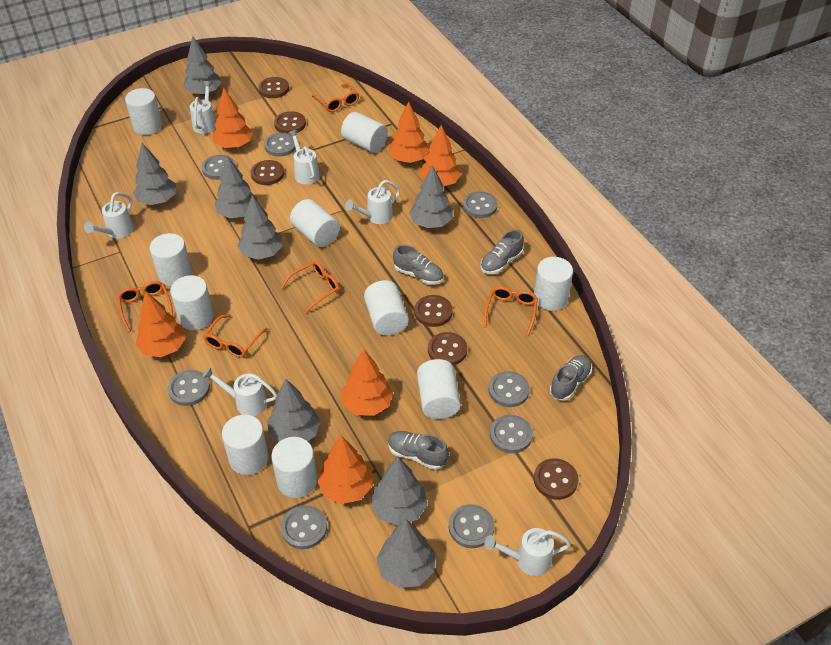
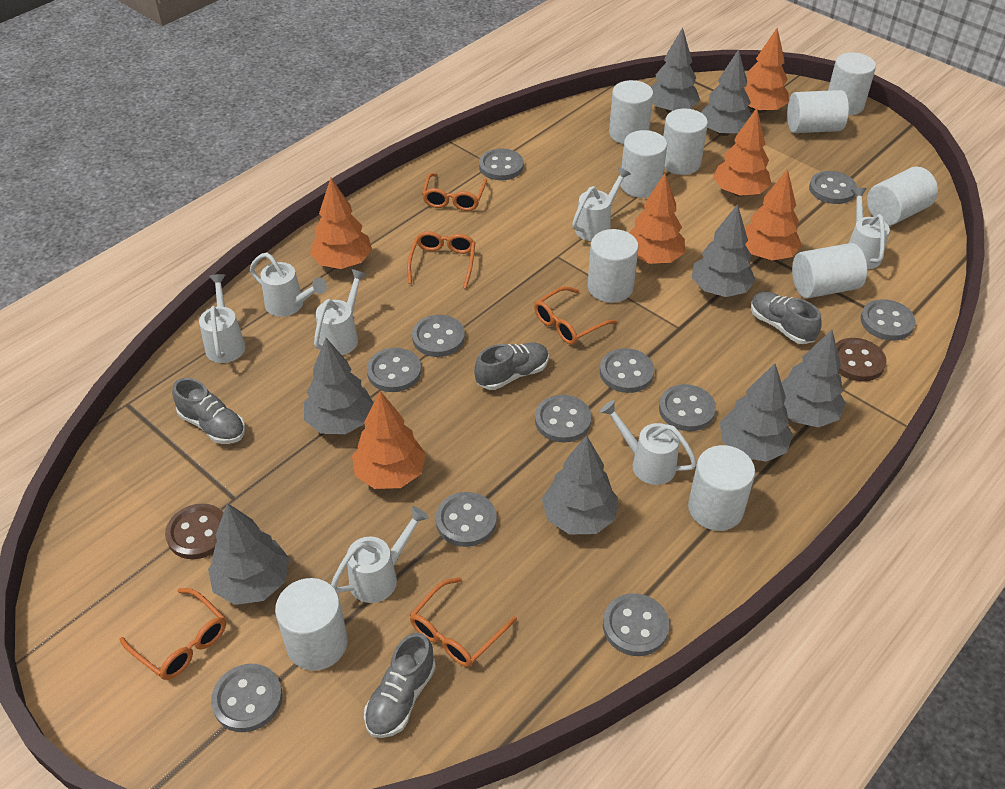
brown button: 6 -> 2
grey button: 8 -> 11
white watering can: 6 -> 7

